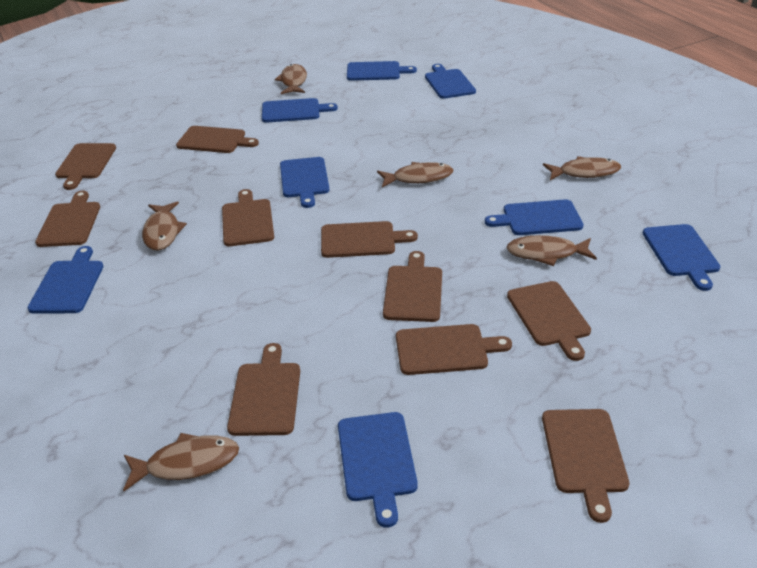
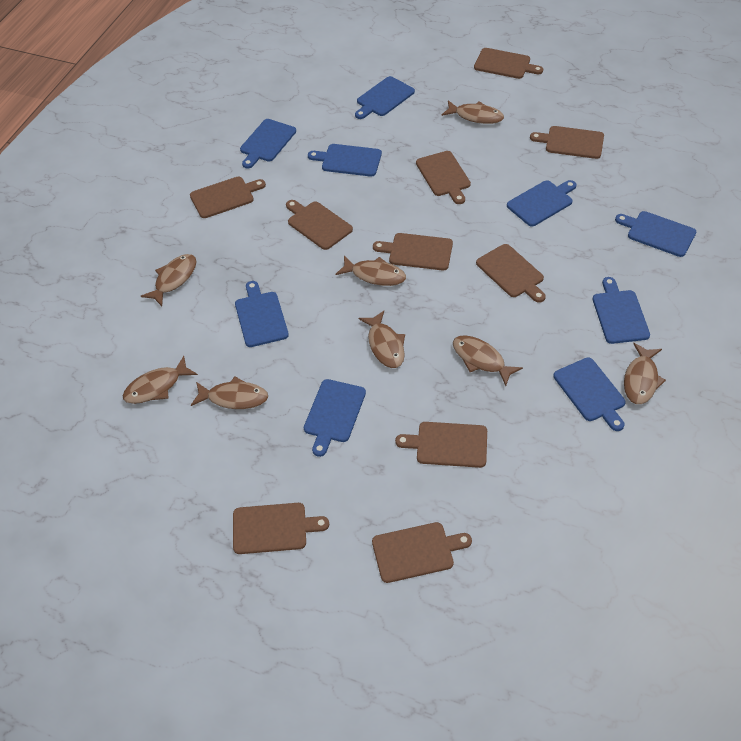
blue cutting board: 8 -> 9
brown fish: 6 -> 8

